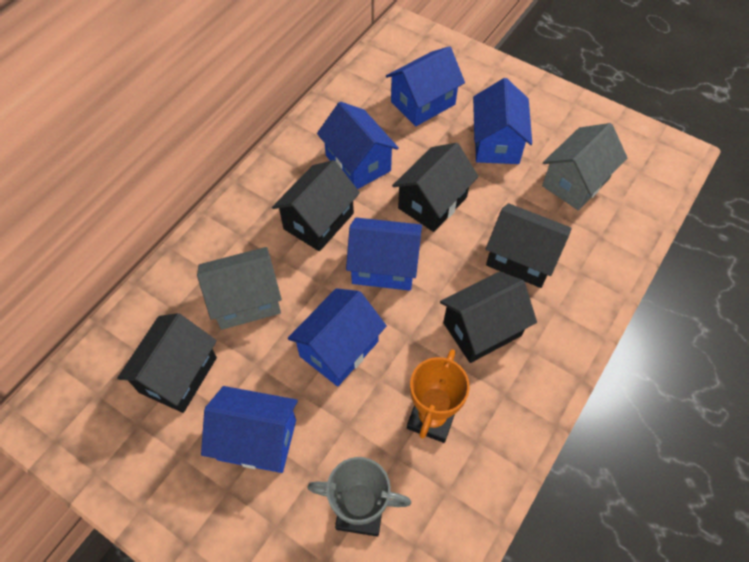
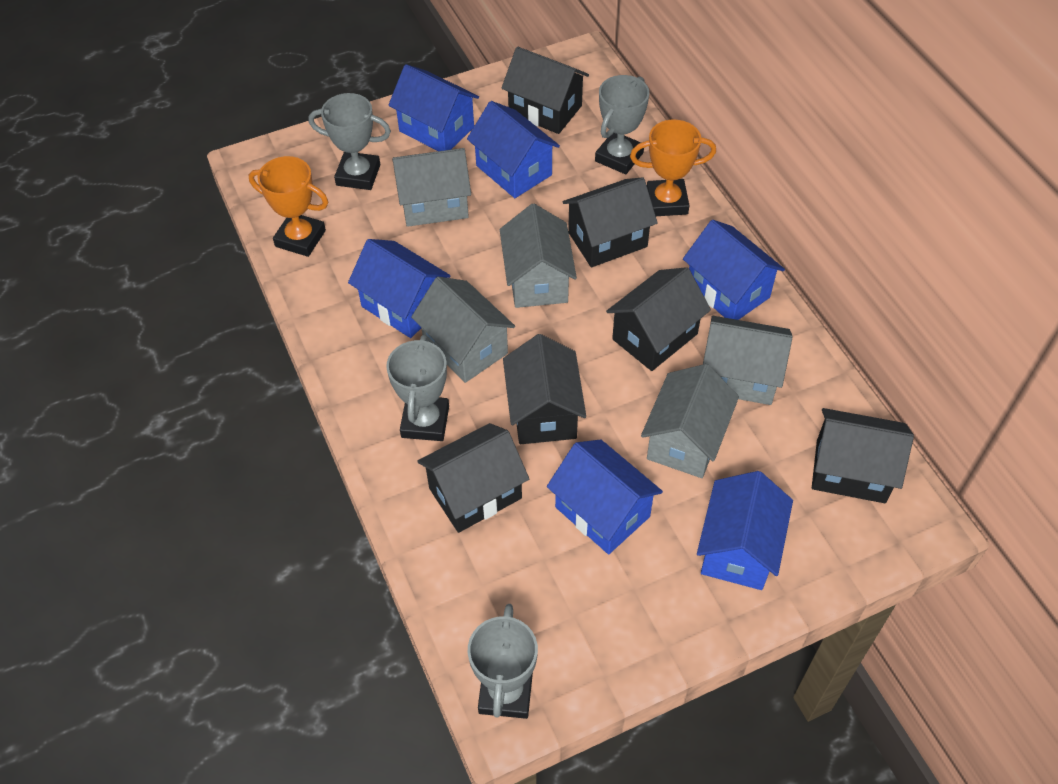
black house: 5 -> 6
grey house: 2 -> 5
grey trophy: 1 -> 4
orange trophy: 1 -> 2

